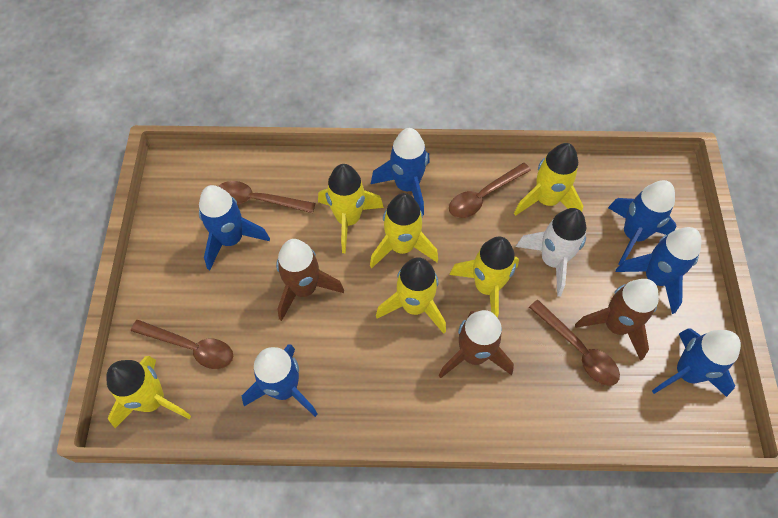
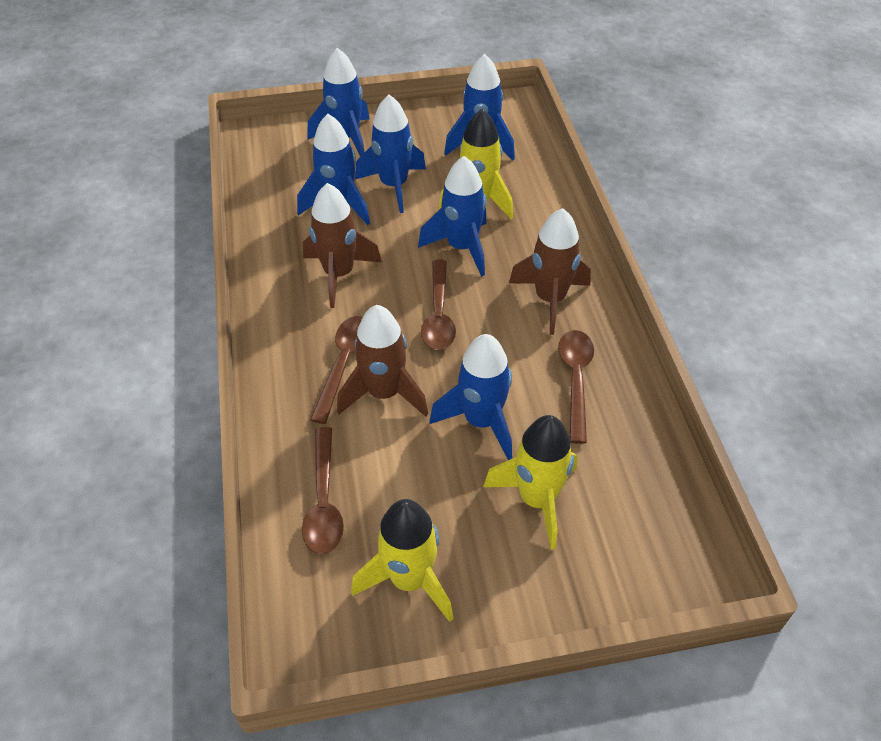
white rocket: 1 -> 0
yellow rocket: 6 -> 3

